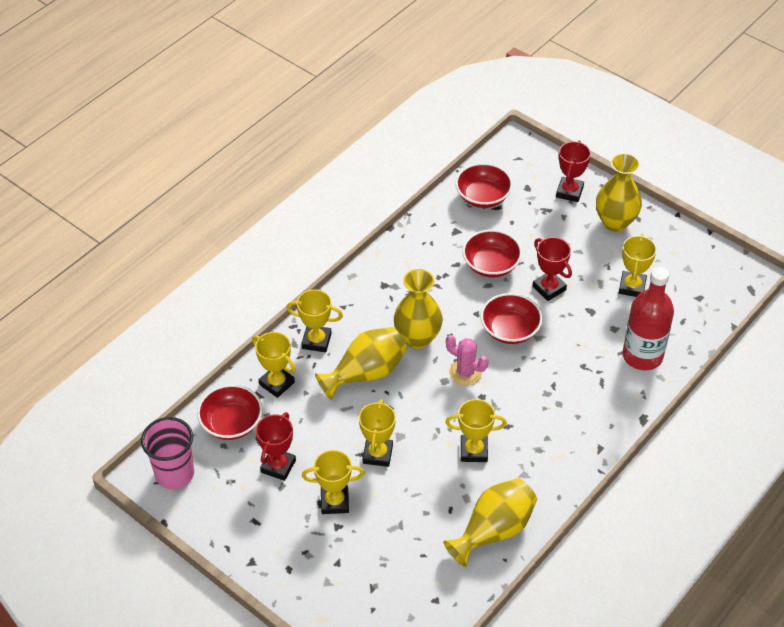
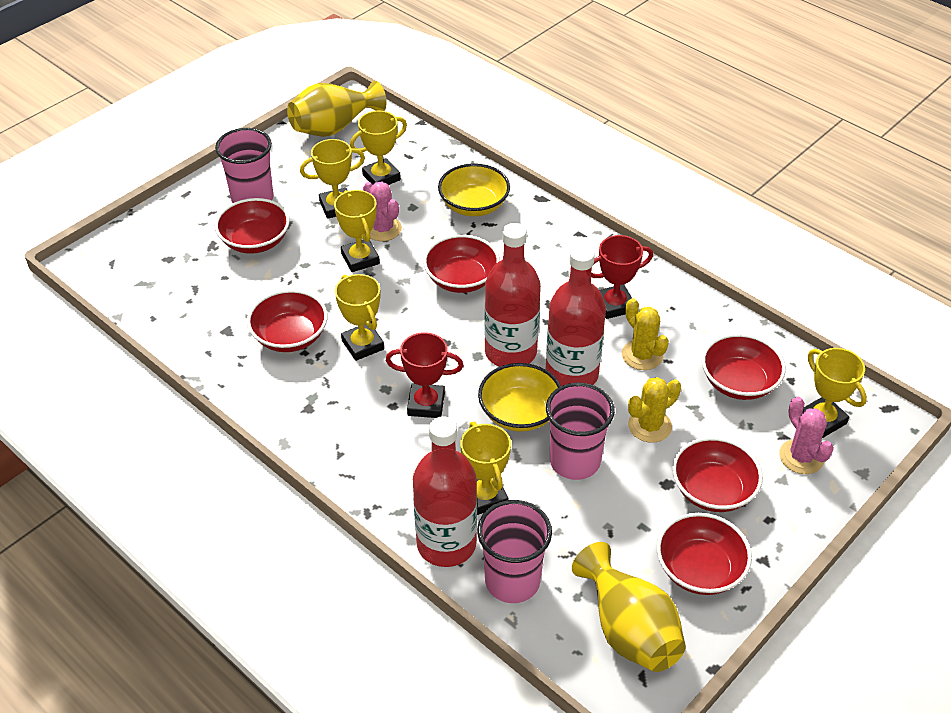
pink cactus: 1 -> 2
pink cup: 1 -> 3
red bottle: 1 -> 3
red bowl: 4 -> 6
red trophy: 3 -> 2
yellow bowl: 0 -> 2
yellow cactus: 0 -> 2
yellow vase: 4 -> 2

